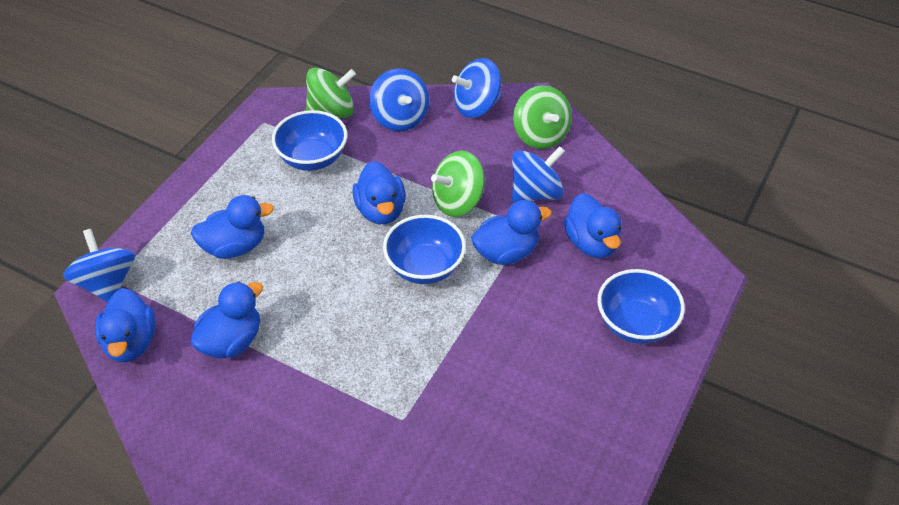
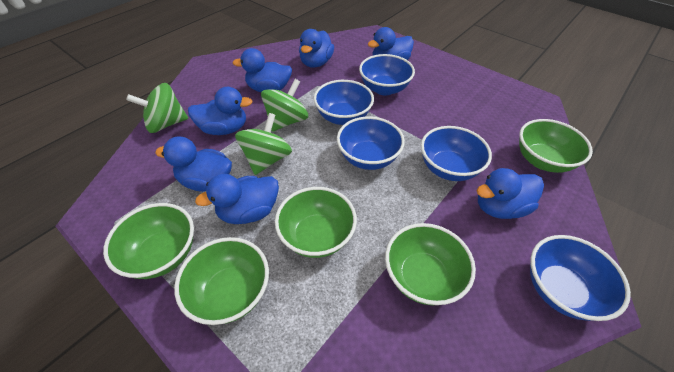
blue bowl: 3 -> 5
blue duck: 6 -> 7
blue spinning top: 4 -> 0
green bowl: 0 -> 5

